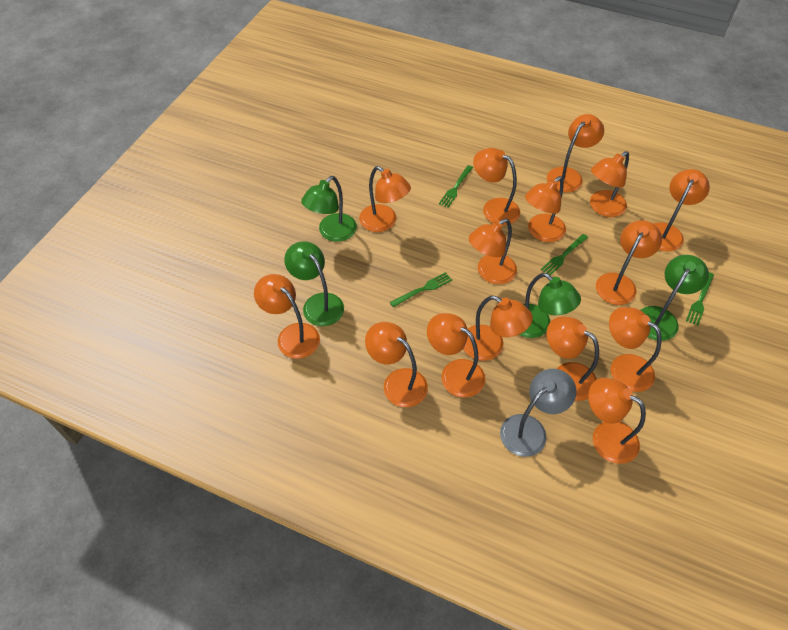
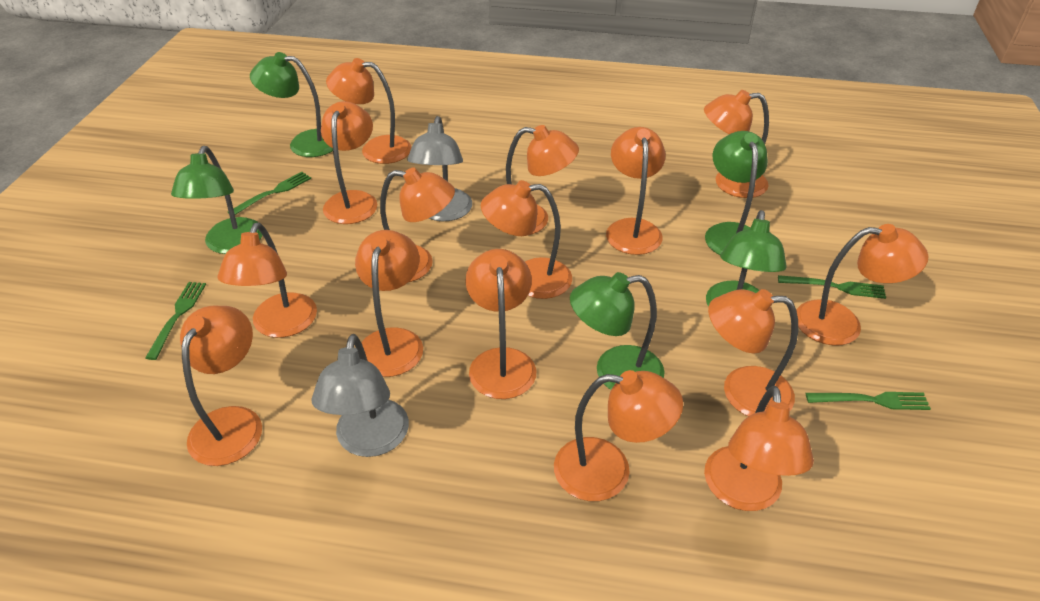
green lamp: 4 -> 5
grey lamp: 1 -> 2

